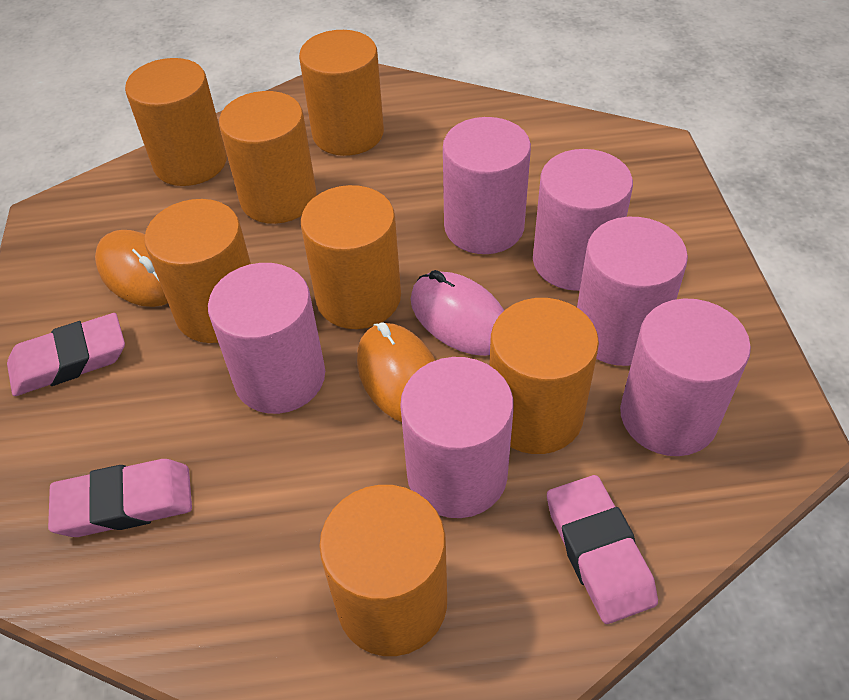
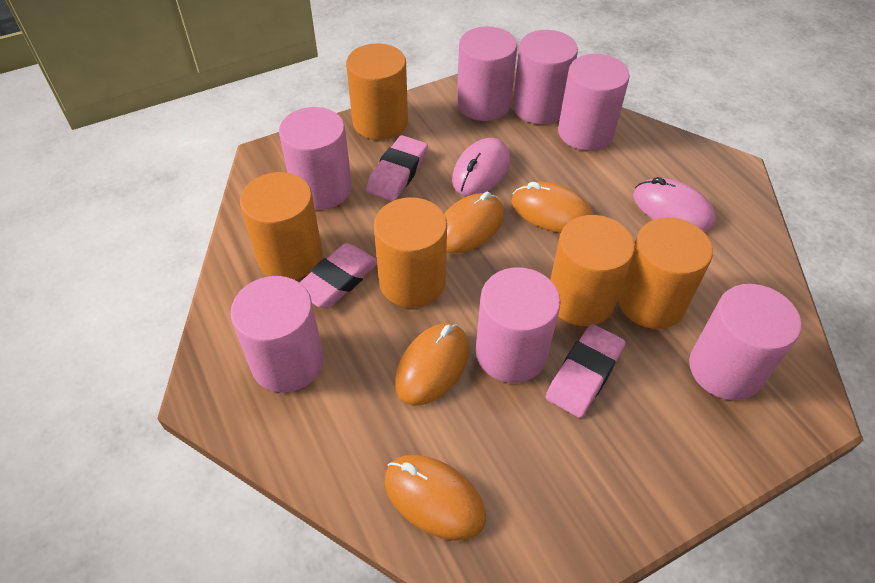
orange cylinder: 7 -> 5
orange mouse: 2 -> 4
pink cylinder: 6 -> 7
pink mouse: 1 -> 2

